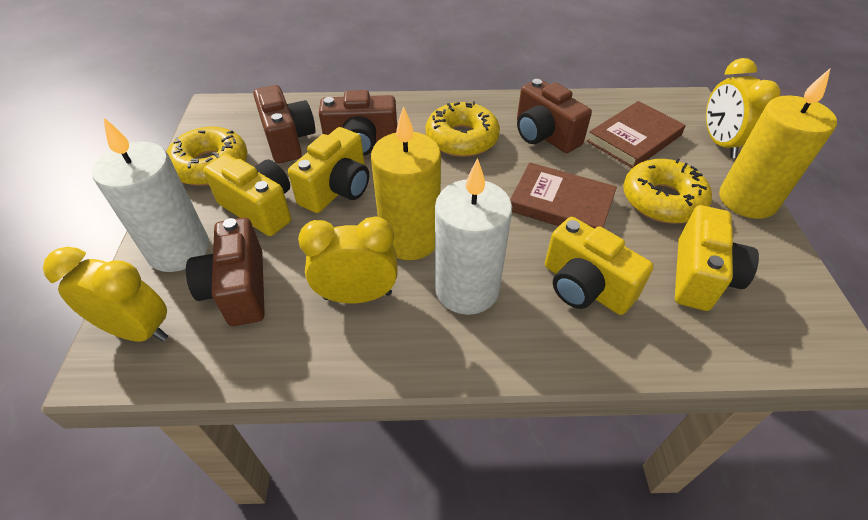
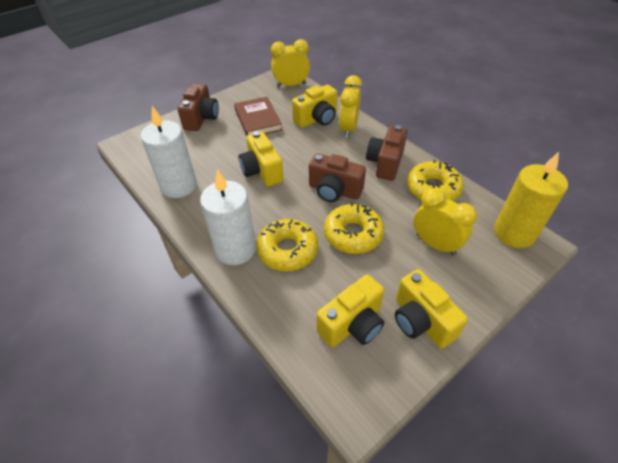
brown book: 2 -> 1
brown camera: 4 -> 3
yellow candle: 2 -> 1

